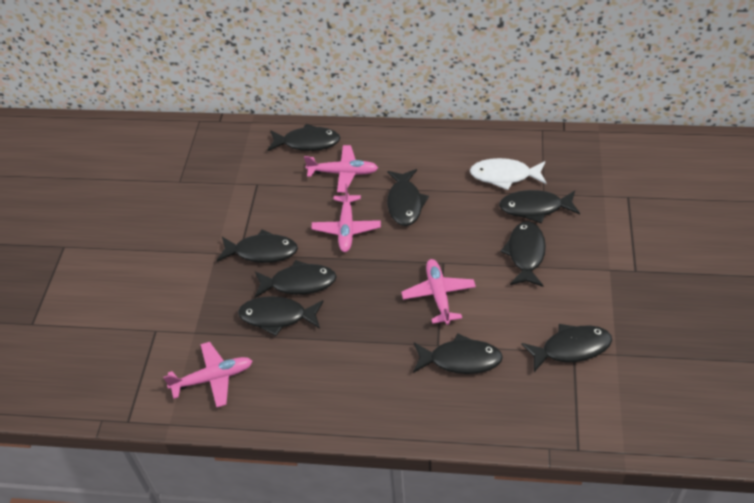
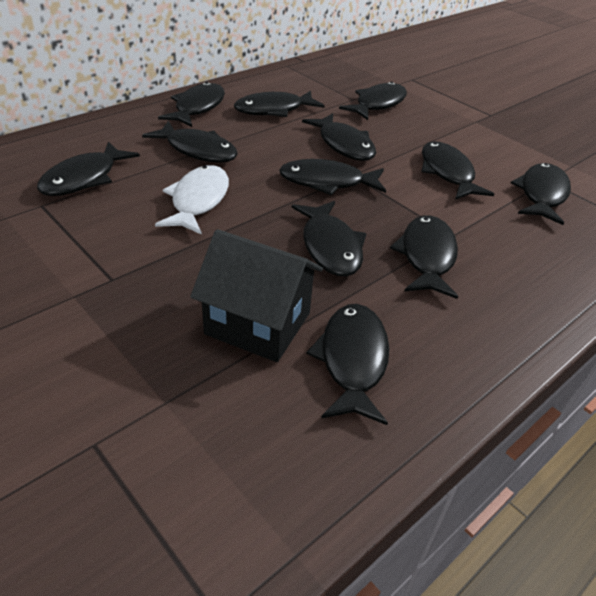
black fish: 9 -> 12
black house: 0 -> 1
pink plane: 4 -> 0

